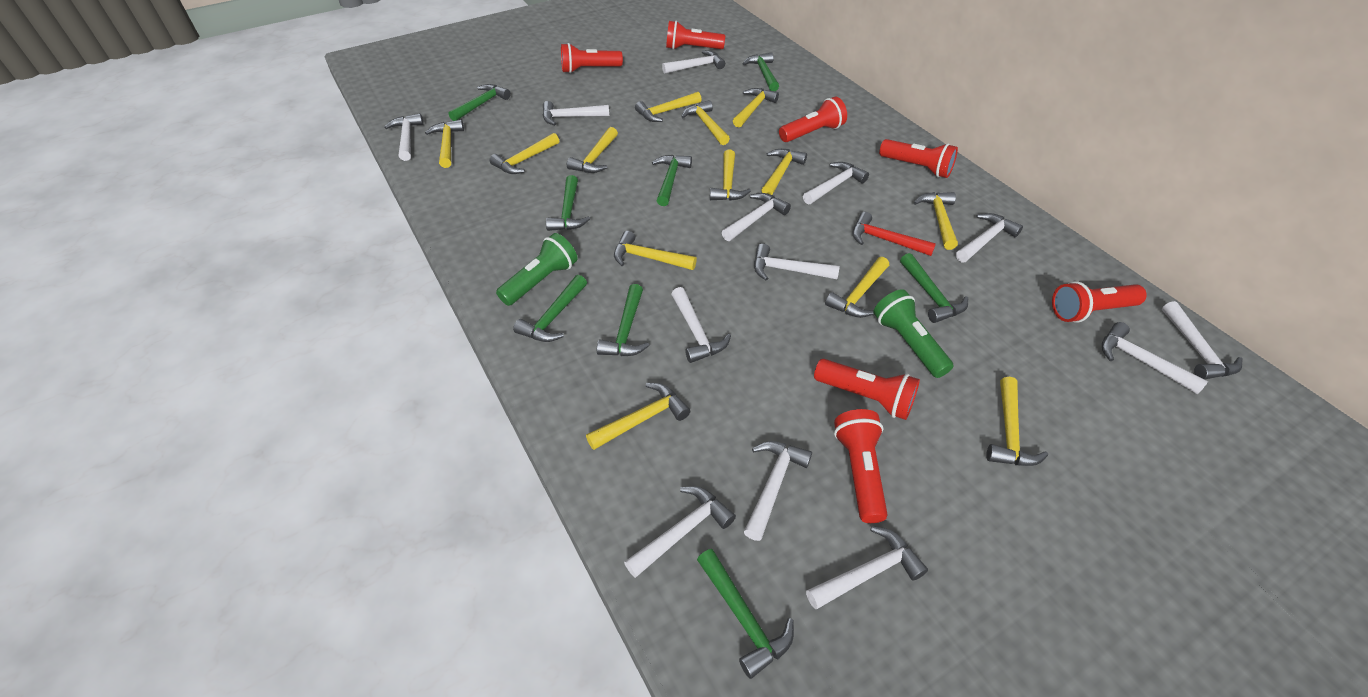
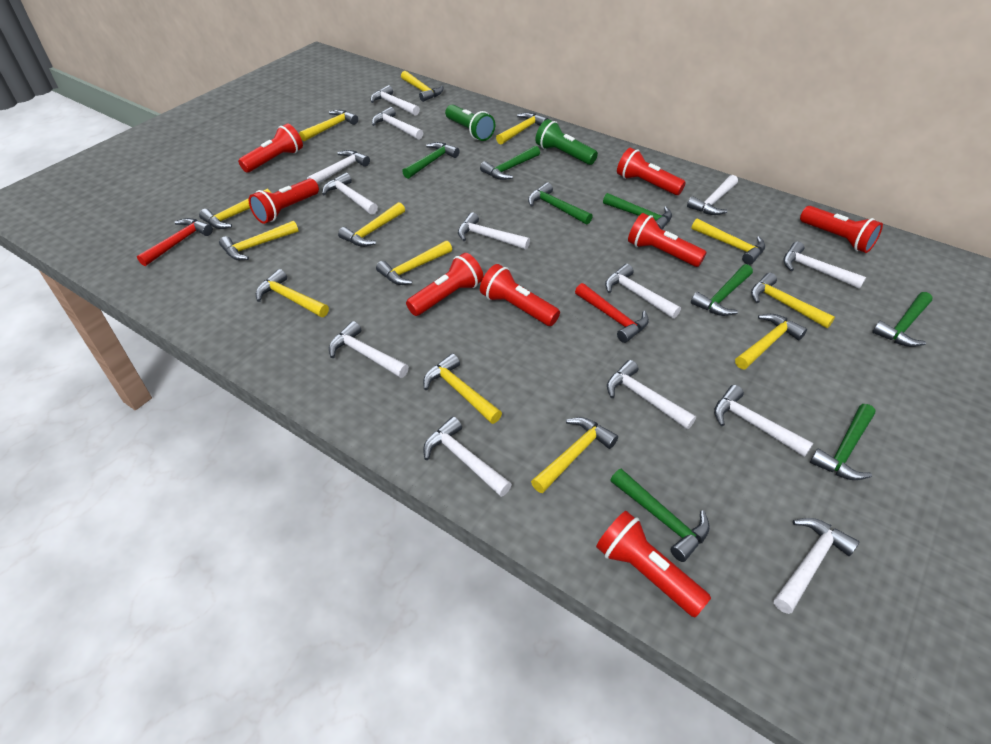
red flashlight: 7 -> 8
red hammer: 1 -> 2

